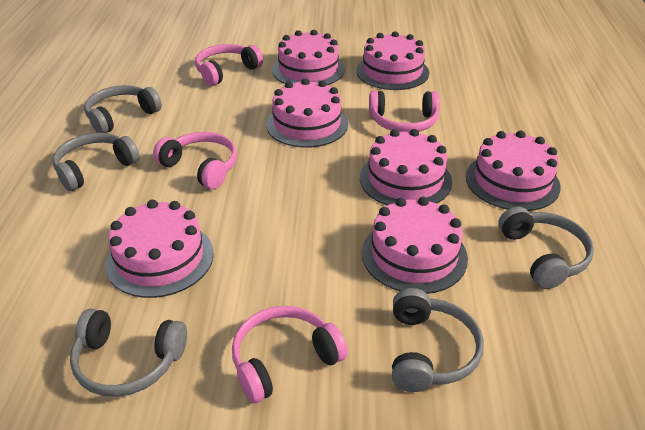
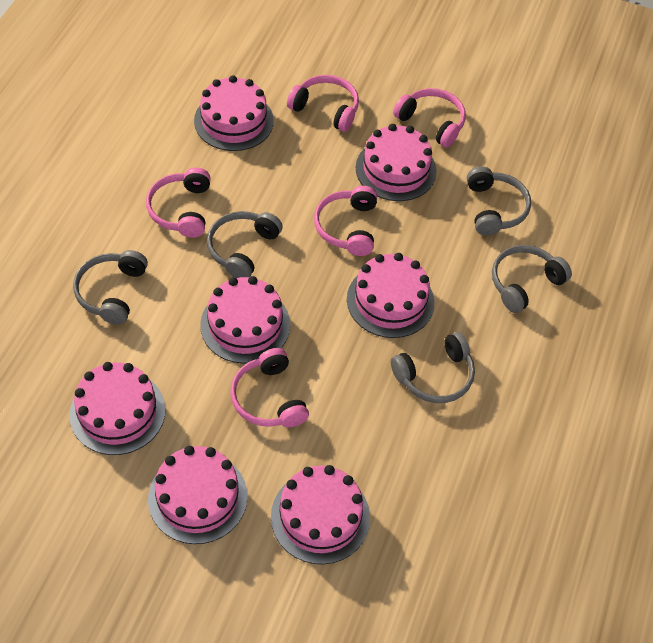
pink headphones: 4 -> 5

